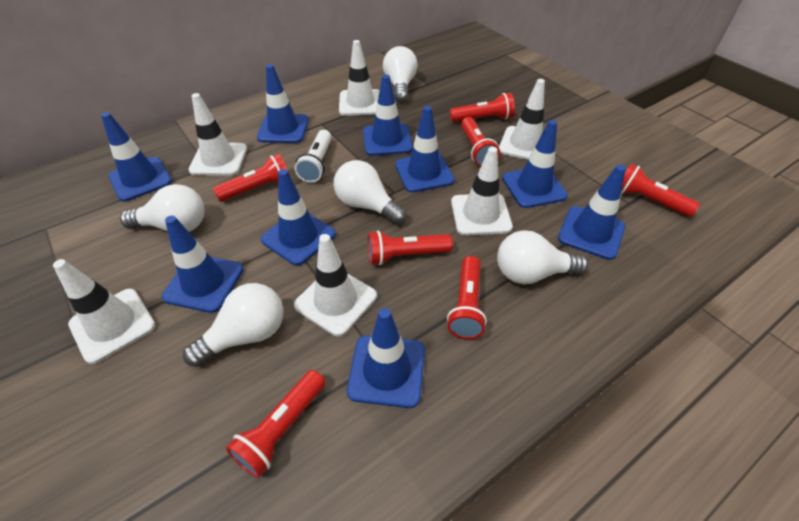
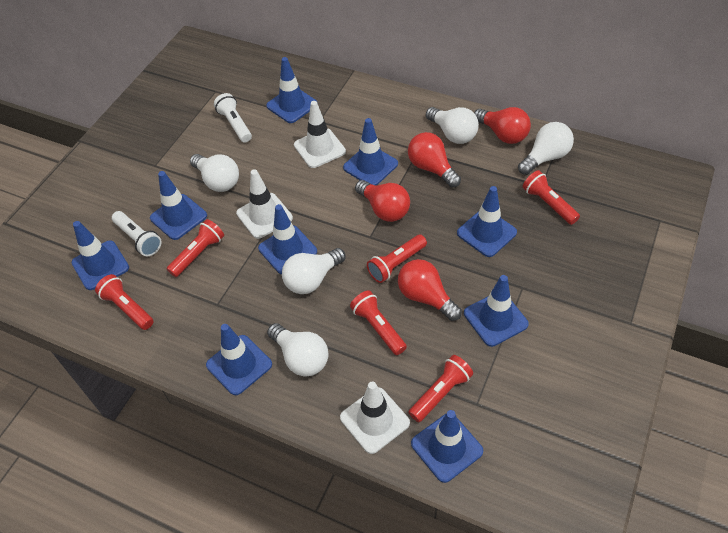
red flashlight: 7 -> 6
red light bulb: 0 -> 4
white flashlight: 1 -> 2
white traffic cone: 6 -> 3

